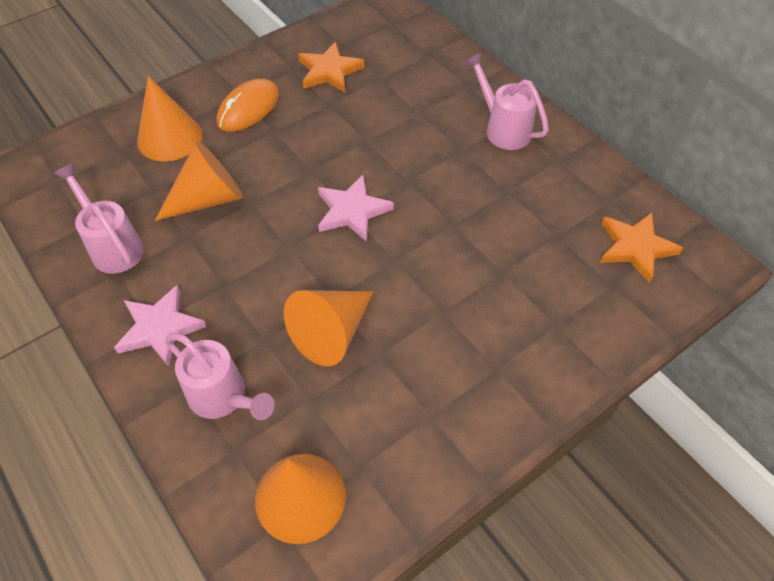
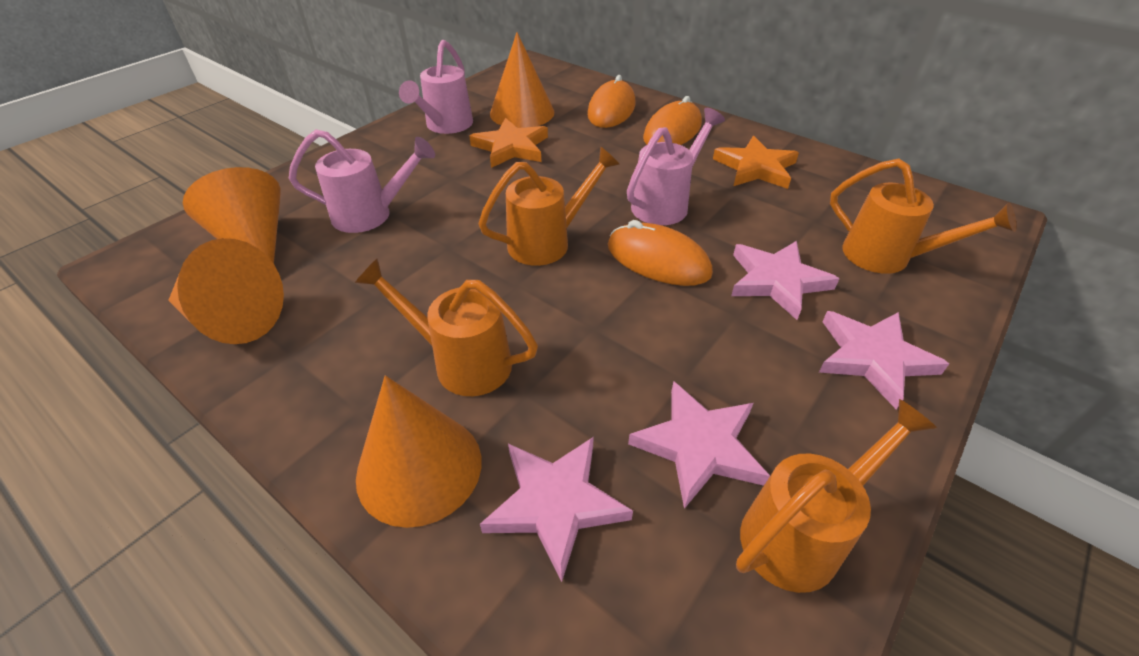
orange mouse: 1 -> 3
orange watering can: 0 -> 4
pink star: 2 -> 4

